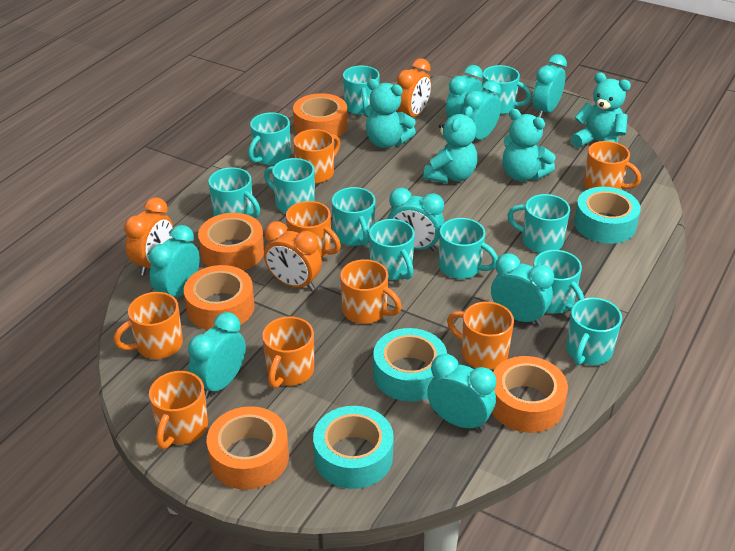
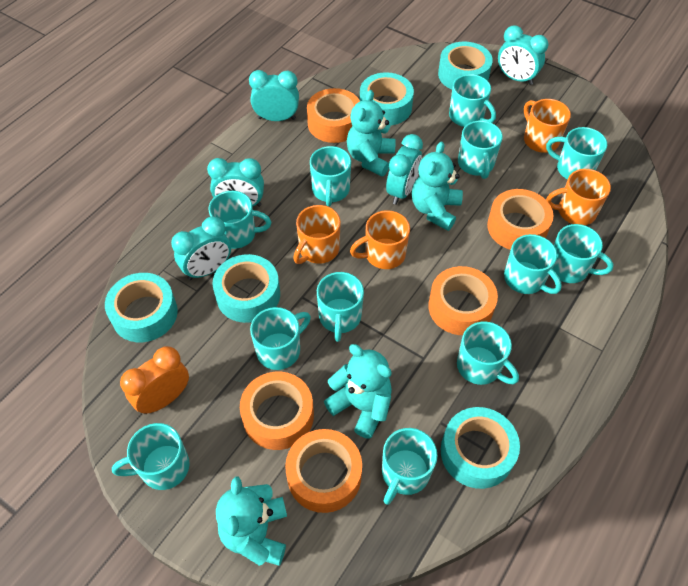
orange clock: 3 -> 1
orange mug: 8 -> 4
turquoise clock: 8 -> 5
turquoise mug: 11 -> 12
turquoise tape: 3 -> 5

